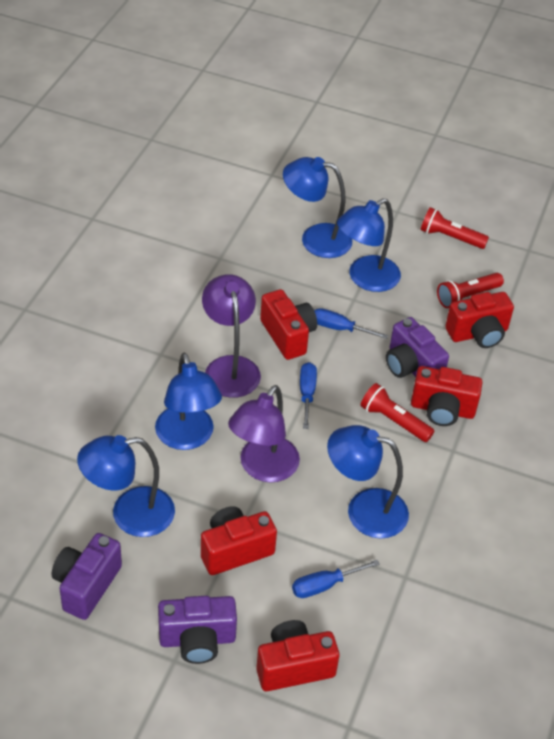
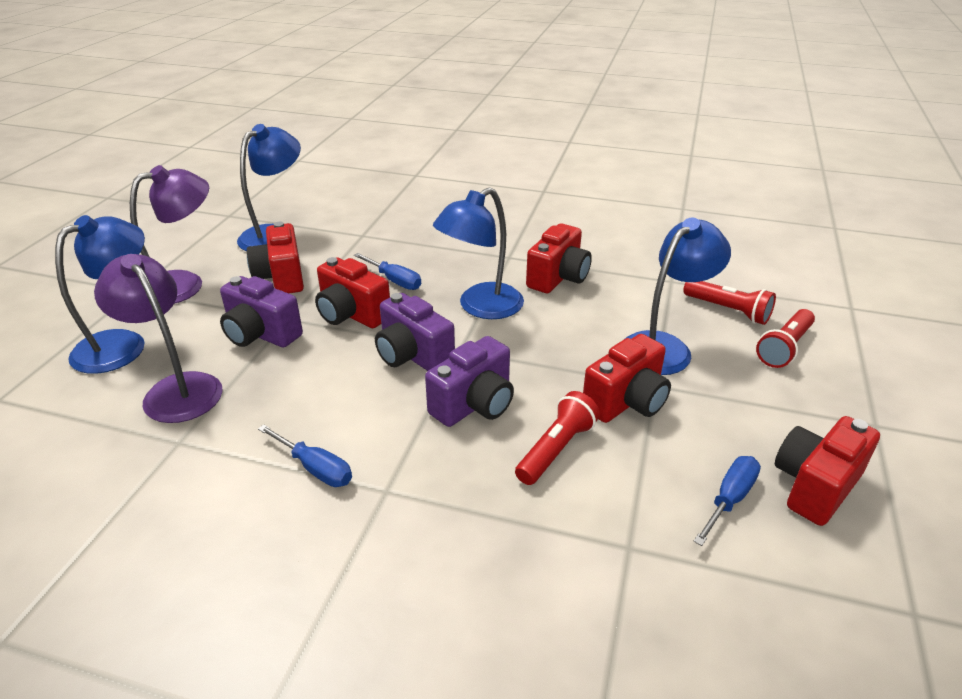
blue lamp: 5 -> 4

